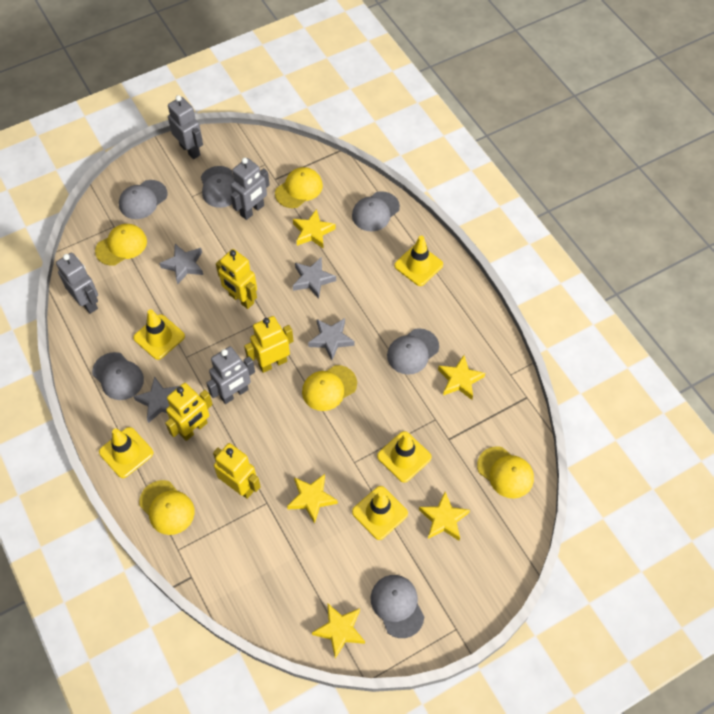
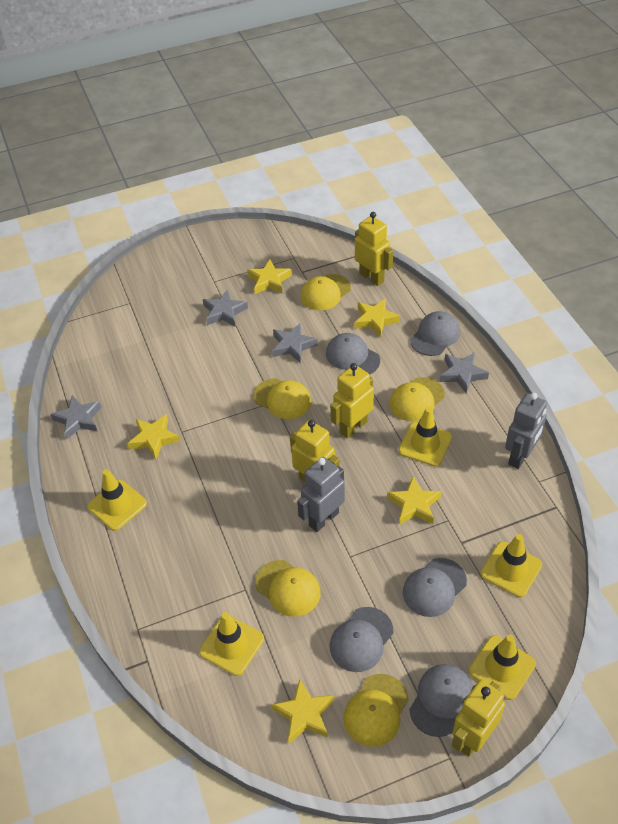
grey cap: 6 -> 5
grey robot: 4 -> 2

